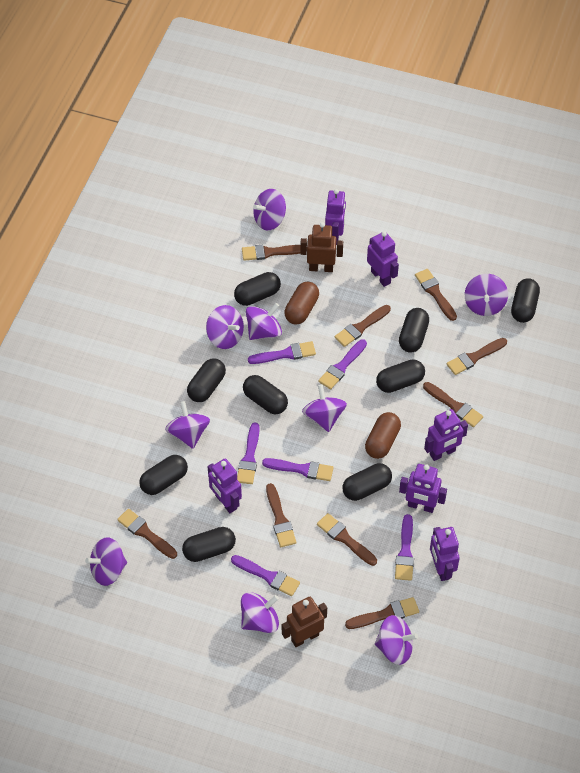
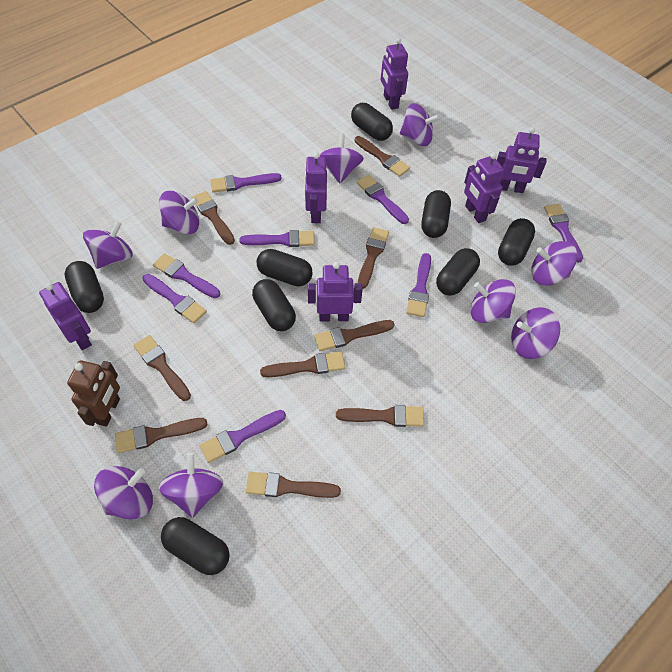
black capsule: 9 -> 8
brown capsule: 2 -> 0
brown robot: 2 -> 1
purple brush: 6 -> 8

